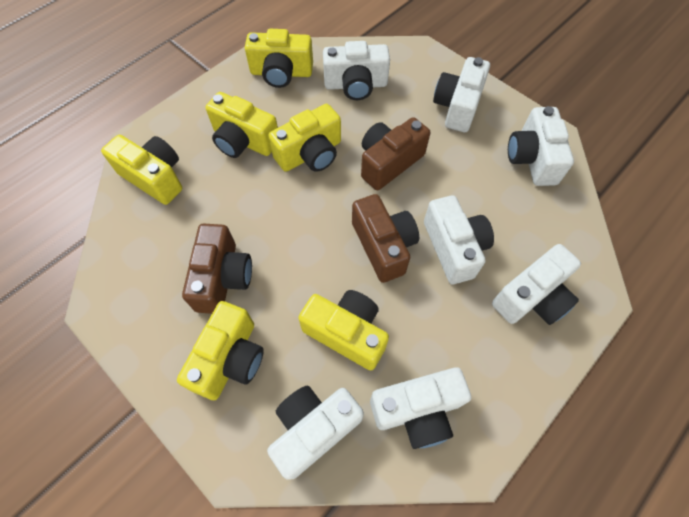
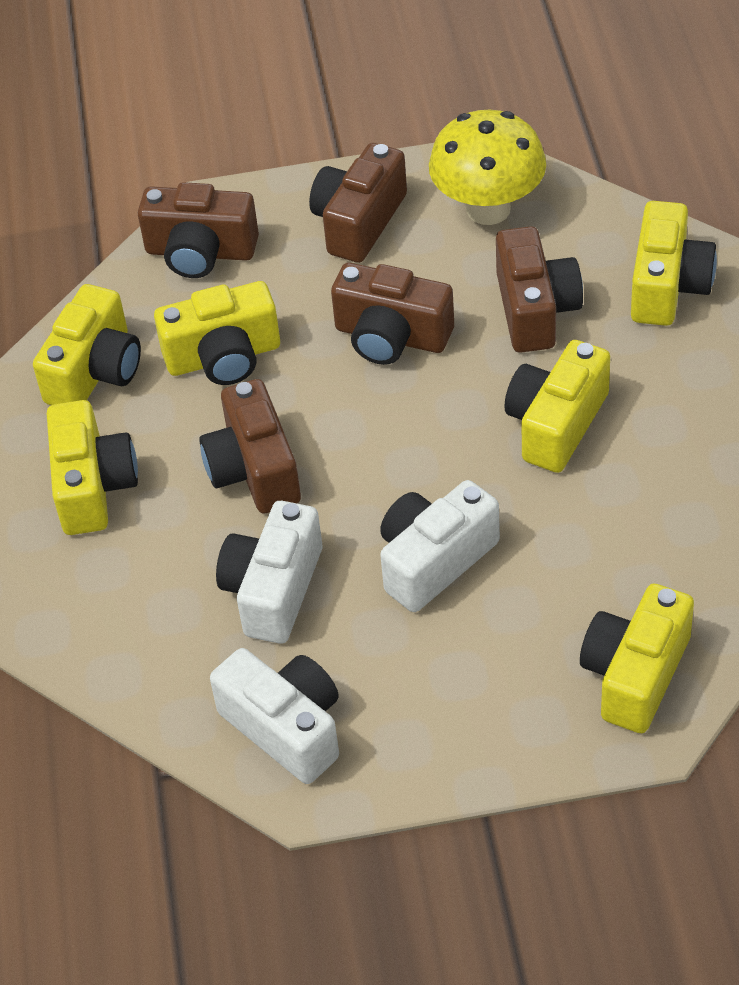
brown camera: 3 -> 5
white camera: 7 -> 3
yellow mushroom: 0 -> 1

